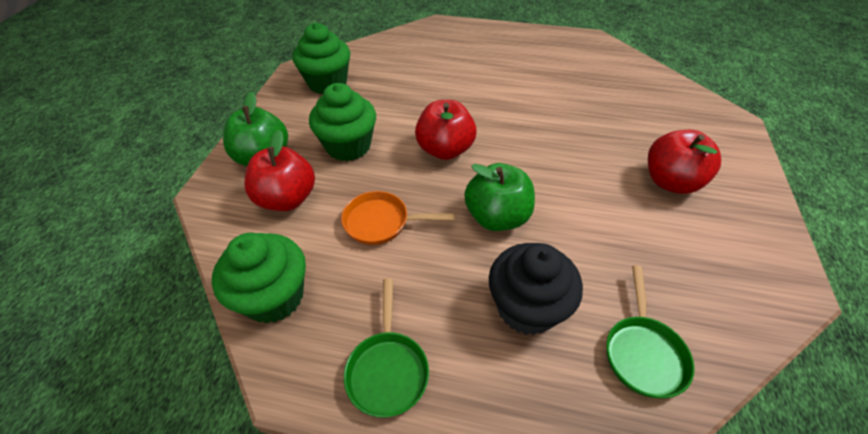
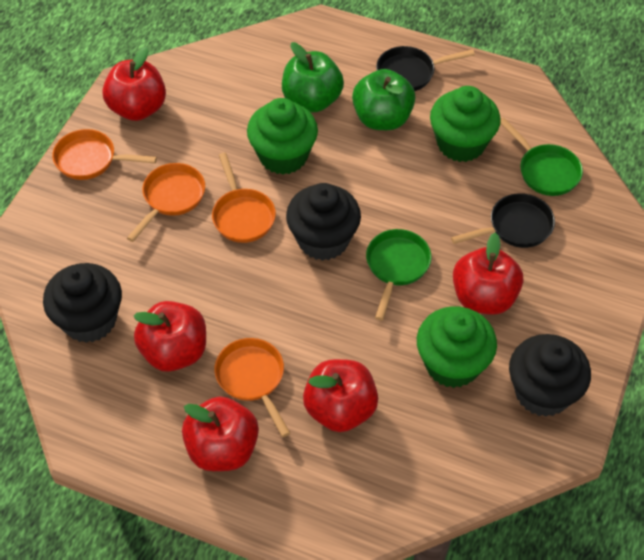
black cupcake: 1 -> 3
black pan: 0 -> 2
orange pan: 1 -> 4
red apple: 3 -> 5

